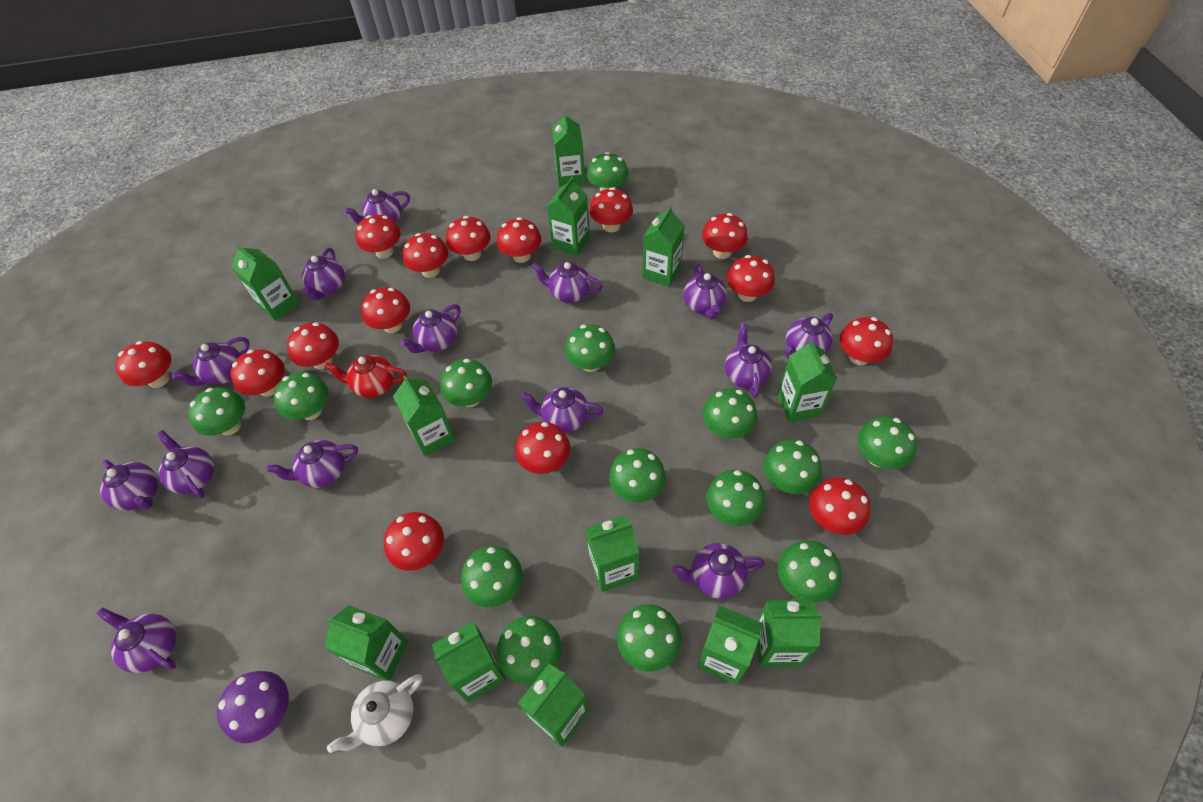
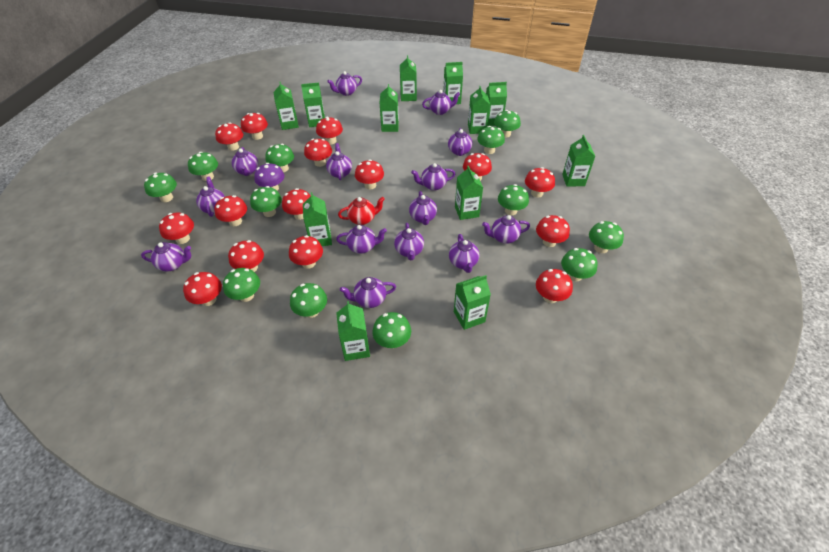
green mushroom: 14 -> 12
white teapot: 1 -> 0

